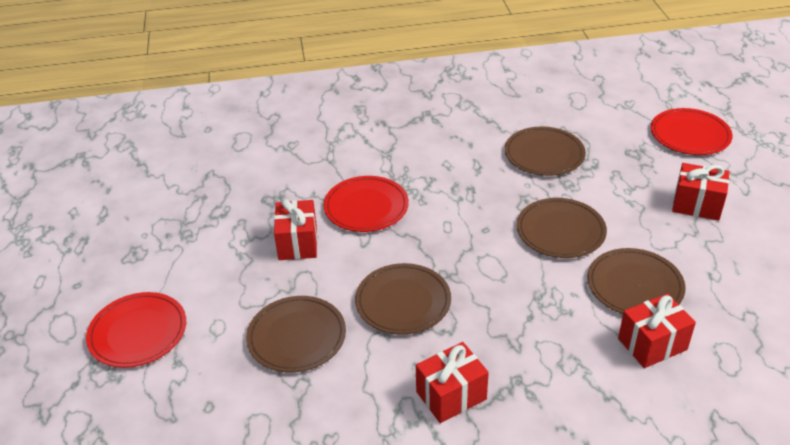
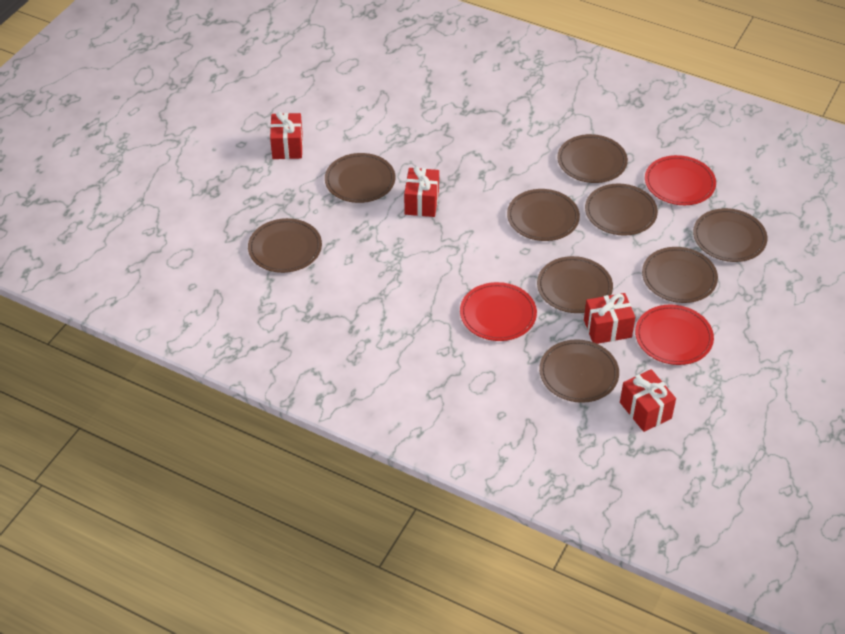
brown plate: 5 -> 9

